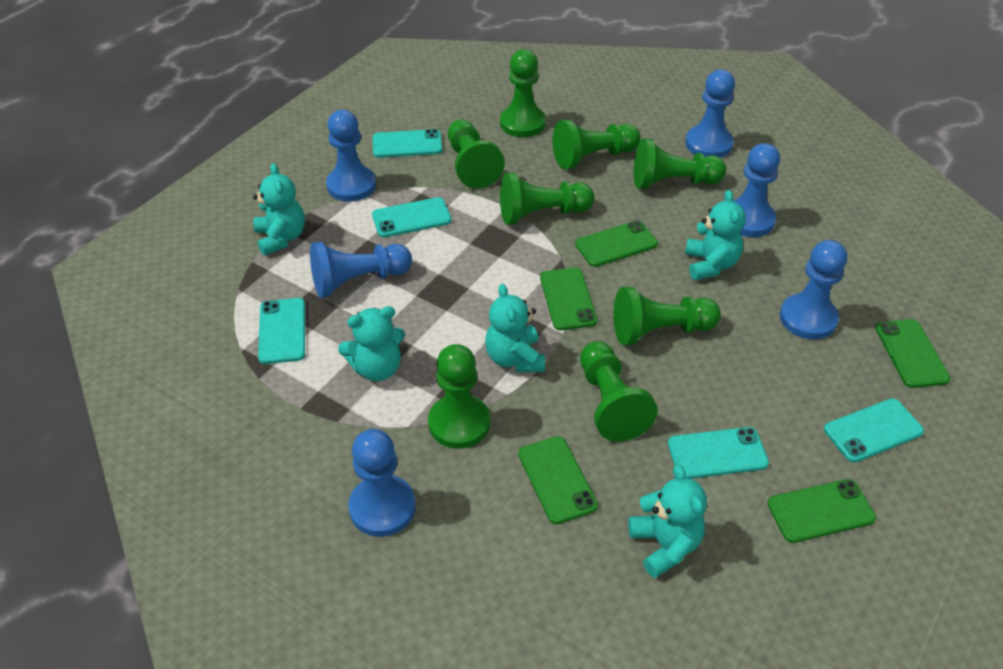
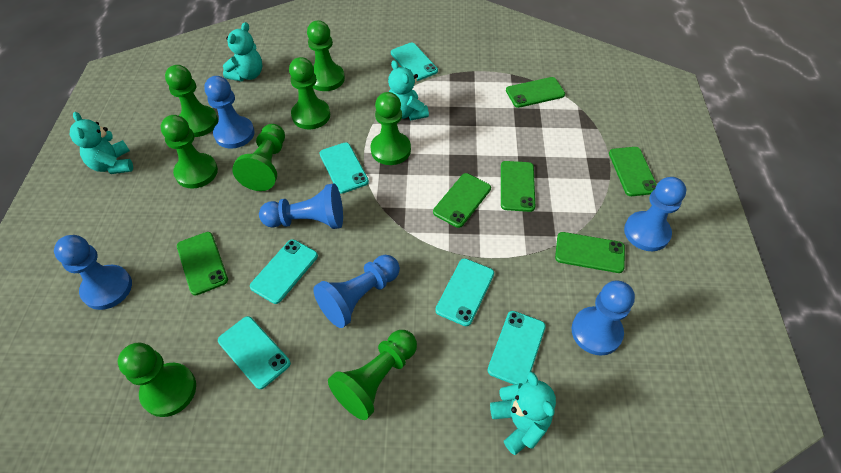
green phone: 5 -> 6
turquoise phone: 5 -> 6
turquoise teddy bear: 5 -> 4

